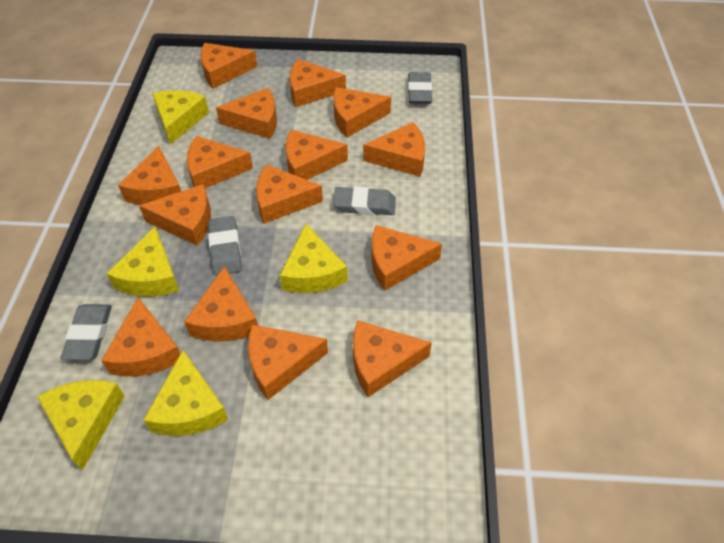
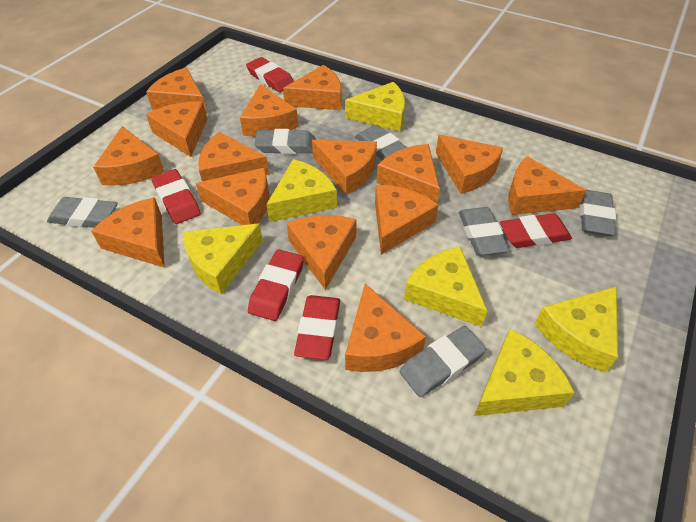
grey eraser: 4 -> 6
red eraser: 0 -> 5
yellow cheese: 5 -> 6

